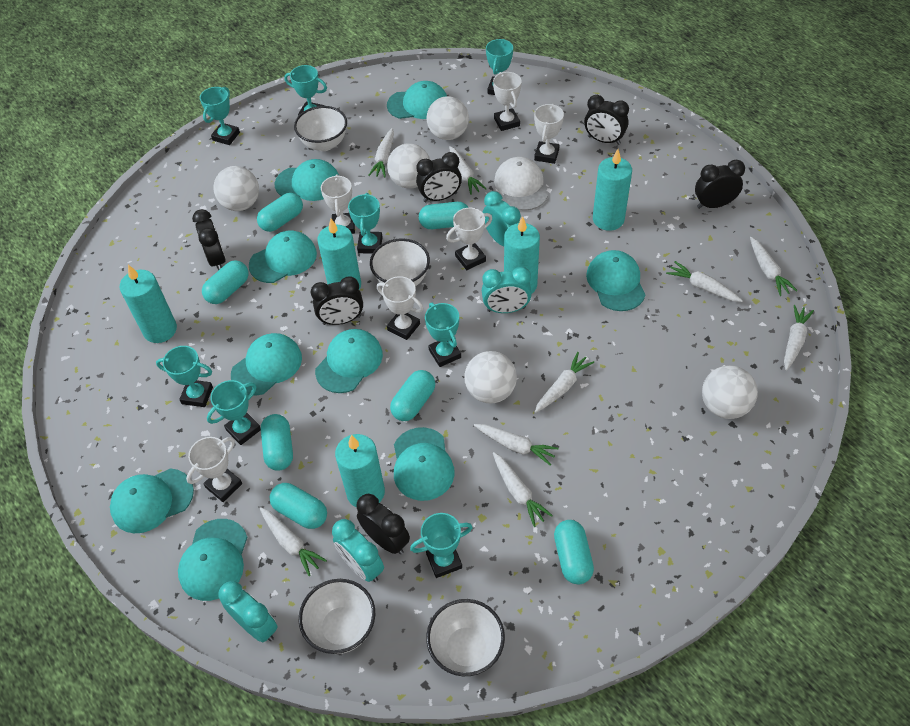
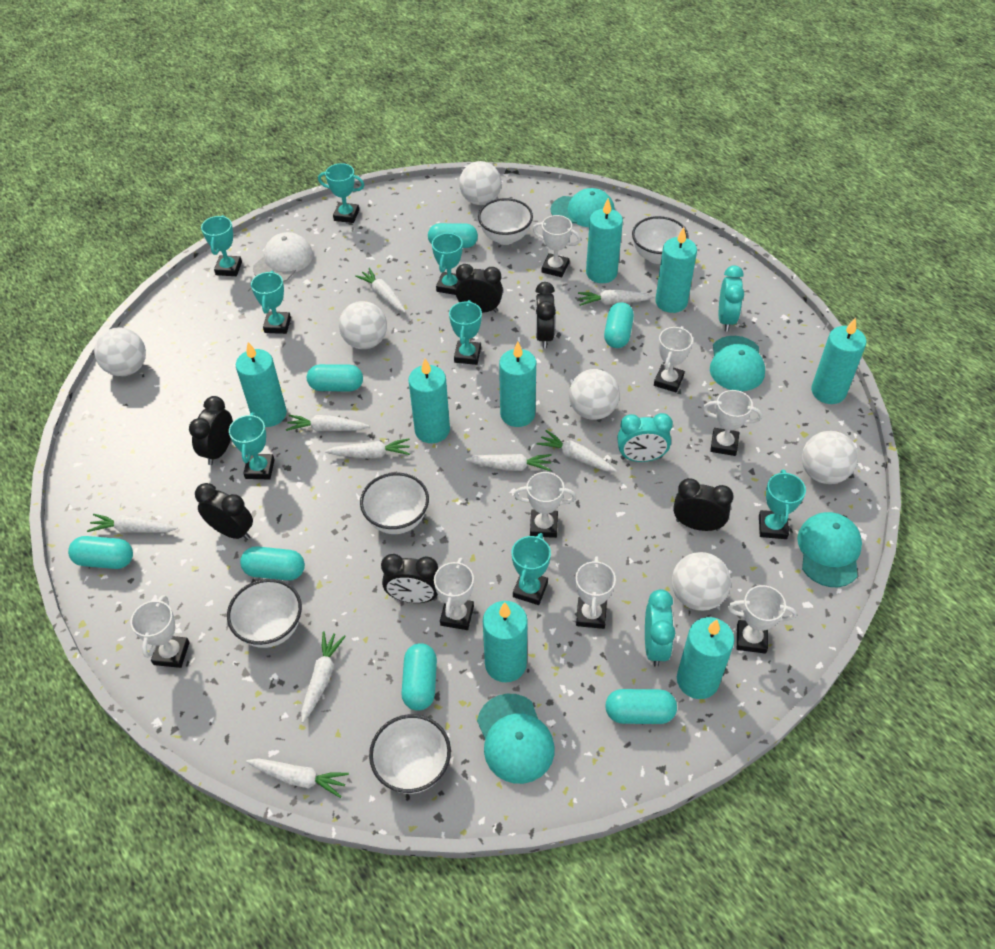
turquoise candle: 5 -> 8
turquoise cap: 9 -> 4
turquoise clock: 4 -> 3
white ball: 5 -> 6
white bowl: 4 -> 5
white trophy: 6 -> 8

